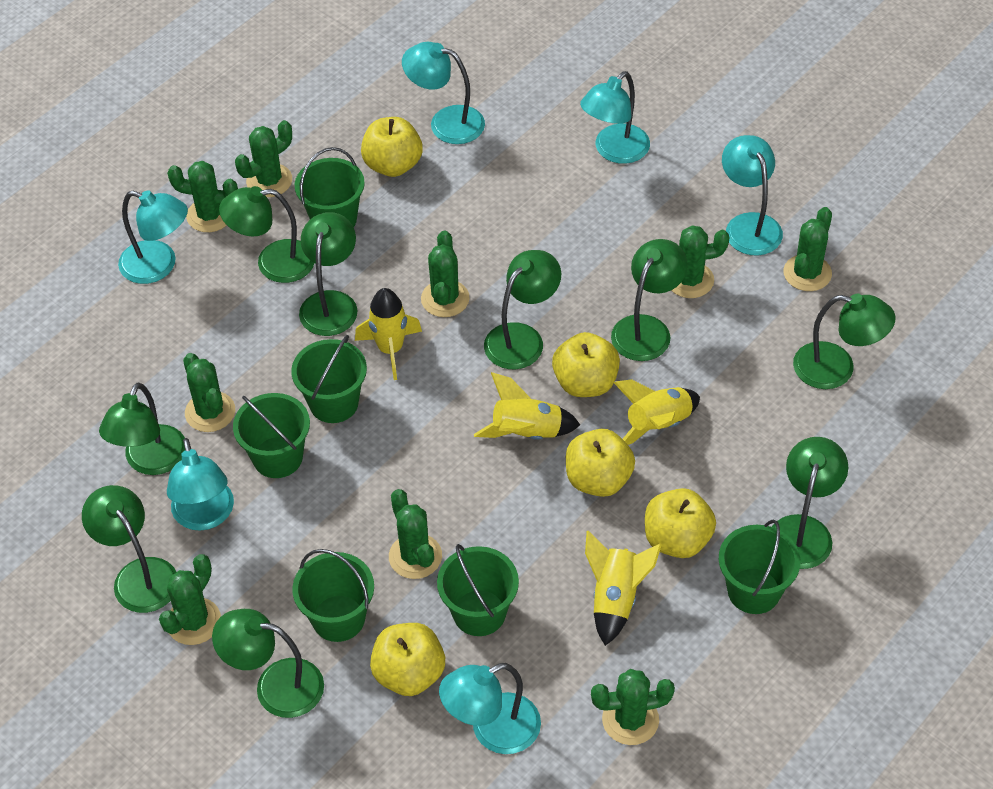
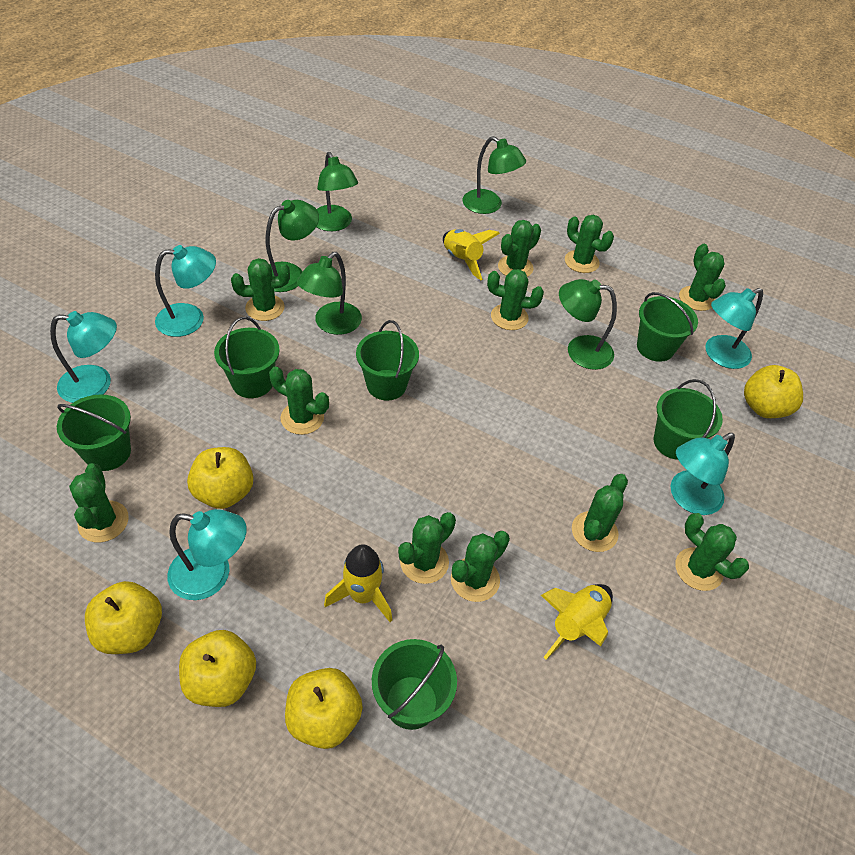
green cactus: 9 -> 11
green lamp: 9 -> 5
turquoise lamp: 6 -> 5
yellow rocket: 4 -> 3

